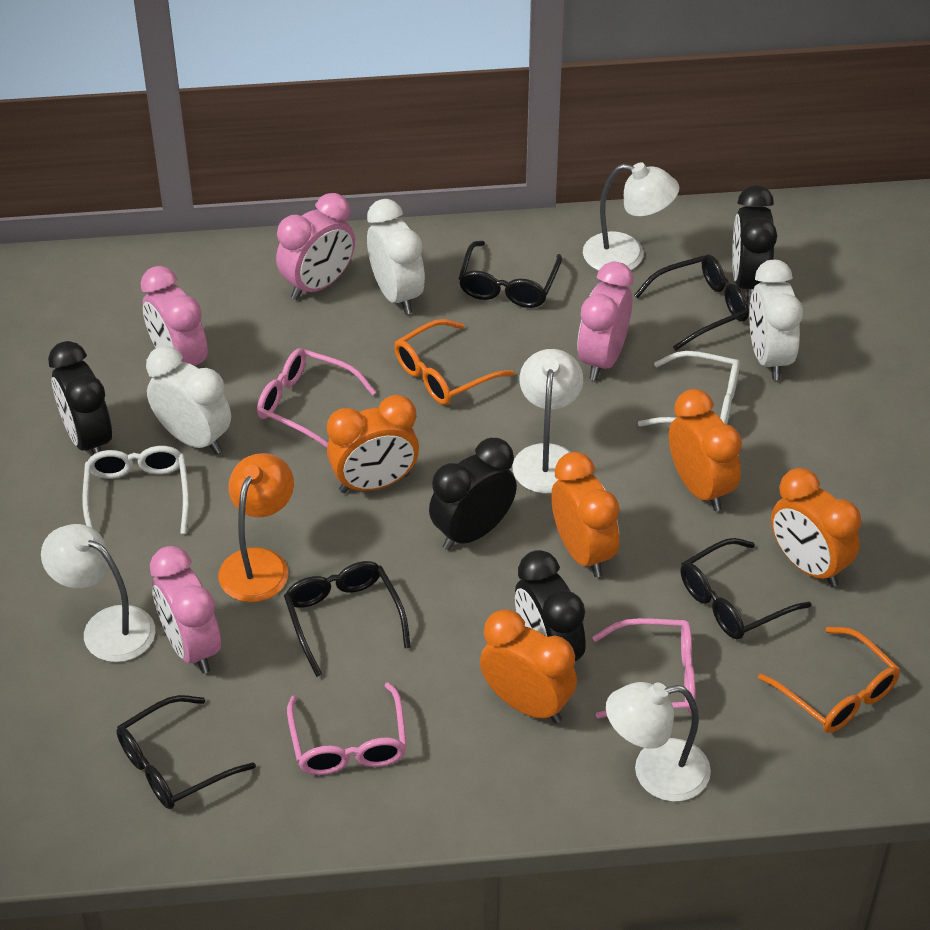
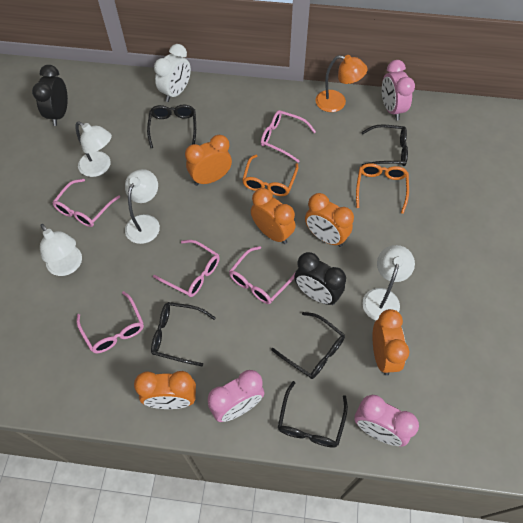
black clock: 4 -> 2
pink clock: 4 -> 3
pink glasses: 3 -> 5
white clock: 3 -> 1
white glasses: 2 -> 0

